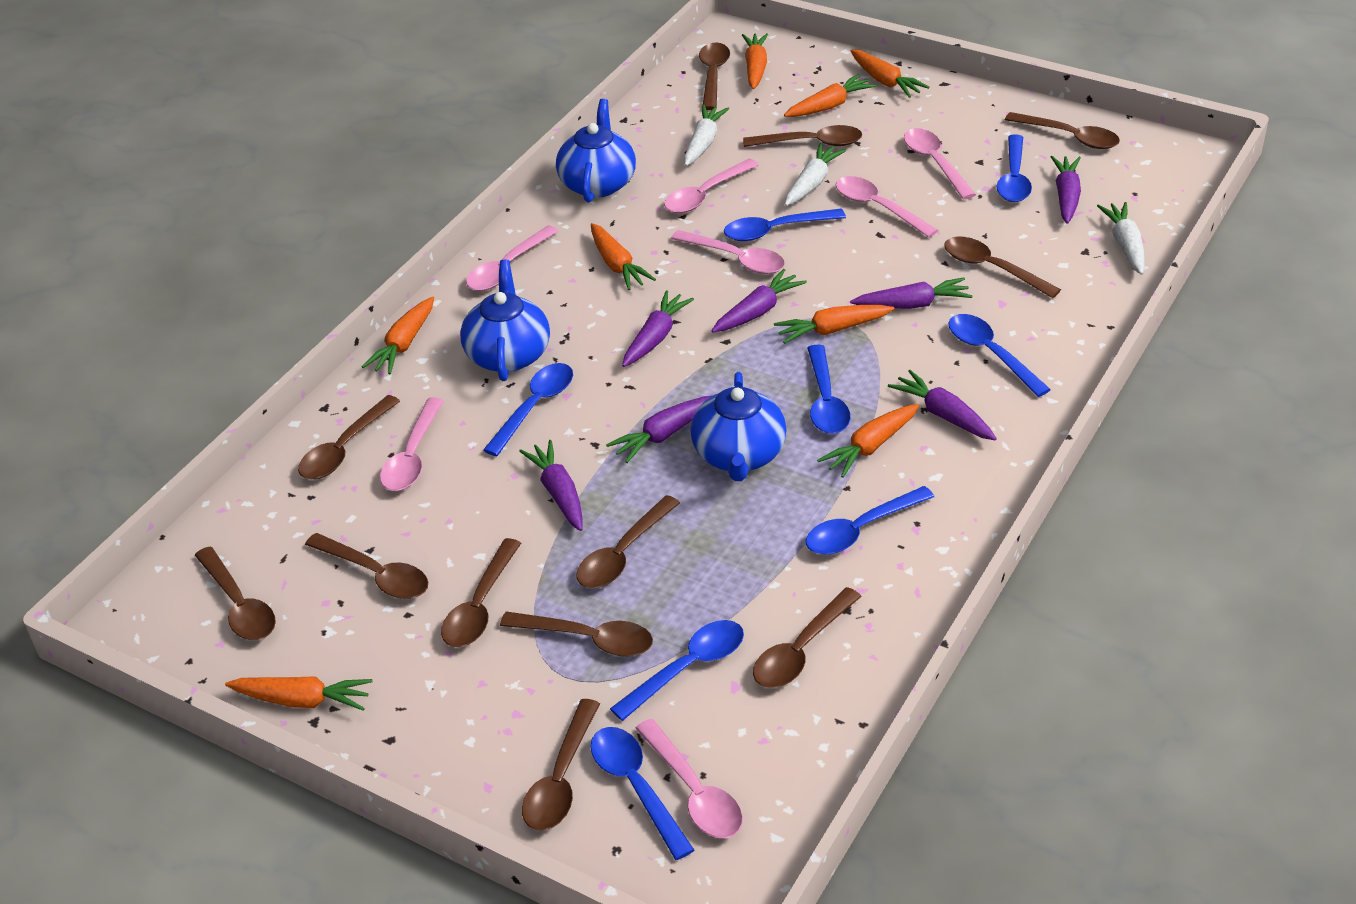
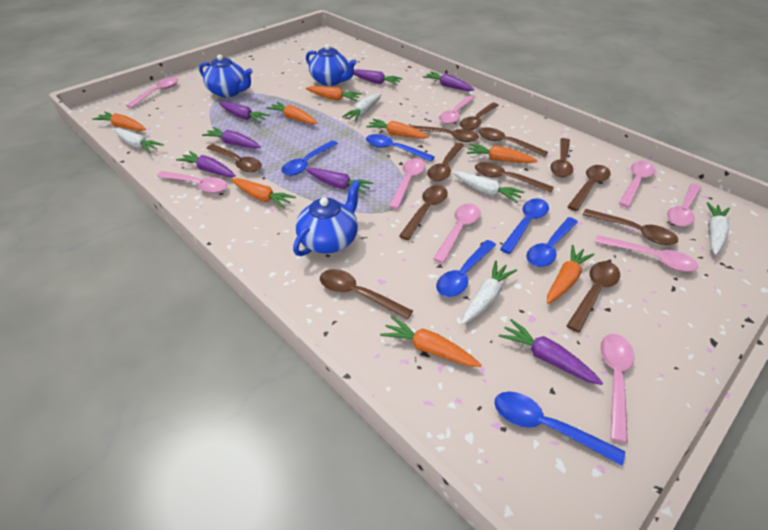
blue spoon: 8 -> 6
pink spoon: 7 -> 9
white carrot: 3 -> 5

